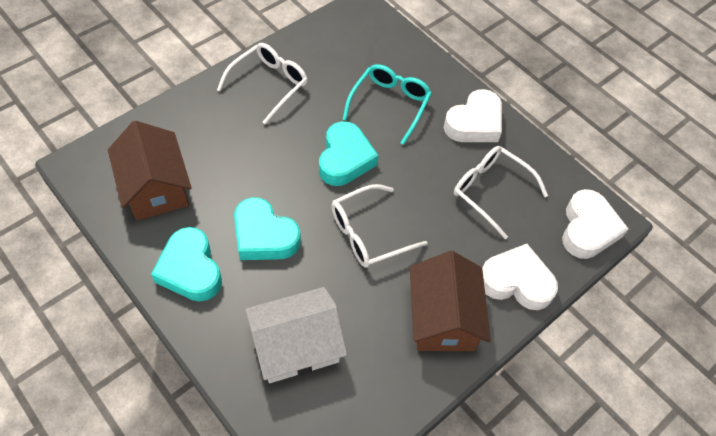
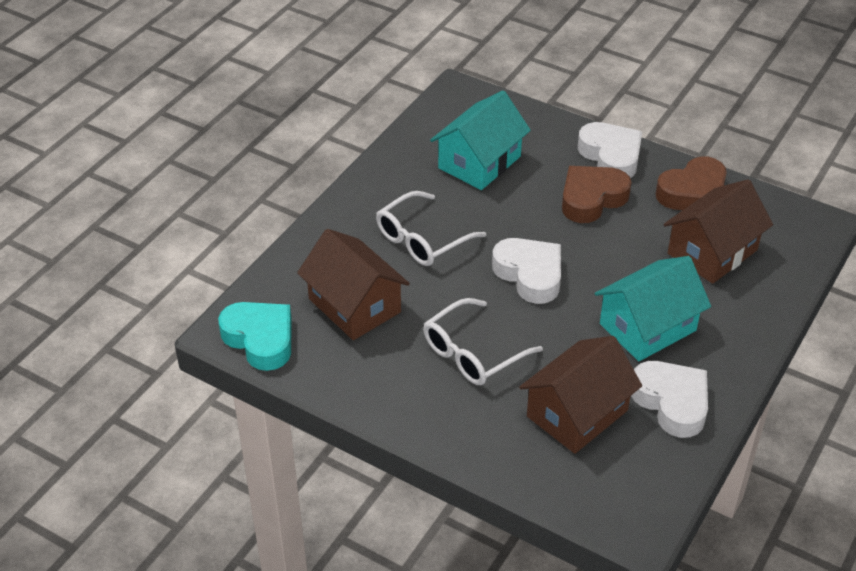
brown heart: 0 -> 2
brown house: 2 -> 3
turquoise glasses: 1 -> 0
turquoise heart: 3 -> 1
turquoise house: 0 -> 2
white glasses: 3 -> 2
white house: 1 -> 0

